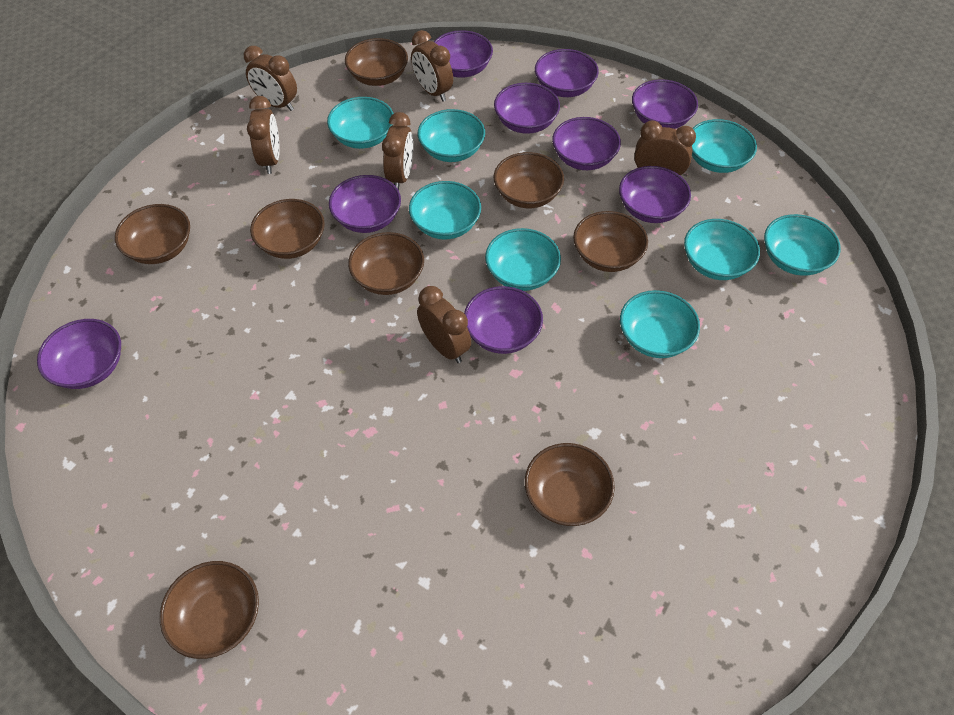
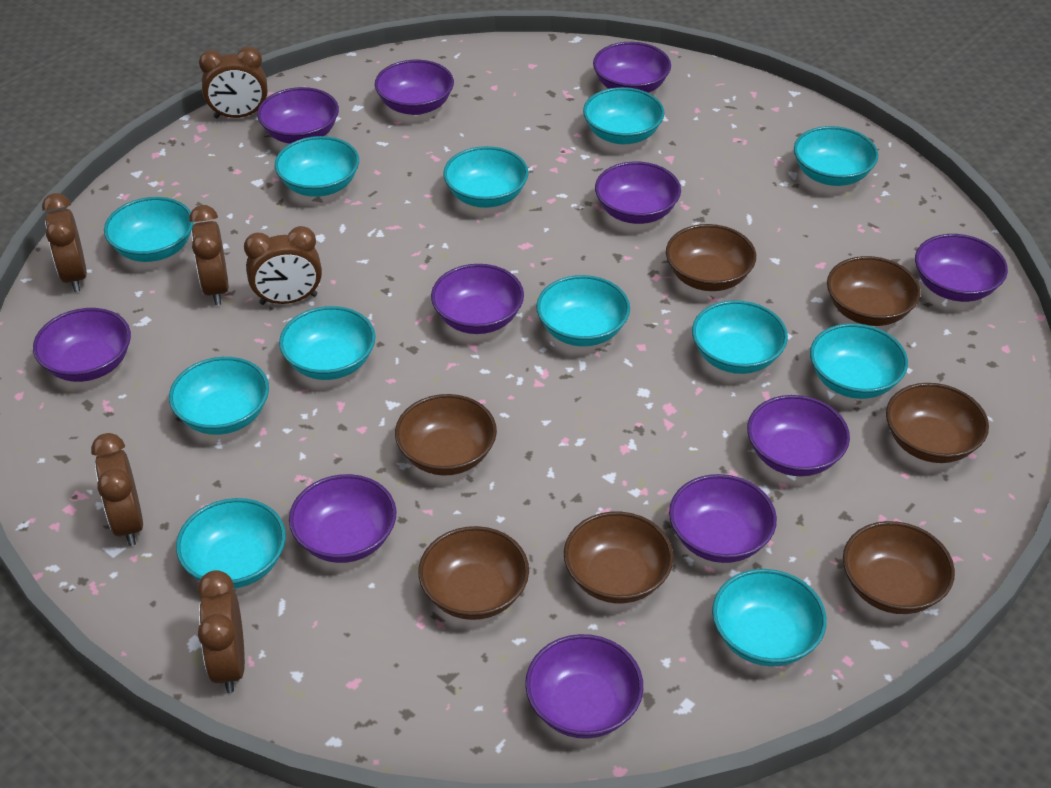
brown bowl: 8 -> 7
purple bowl: 9 -> 11
turquoise bowl: 8 -> 12

